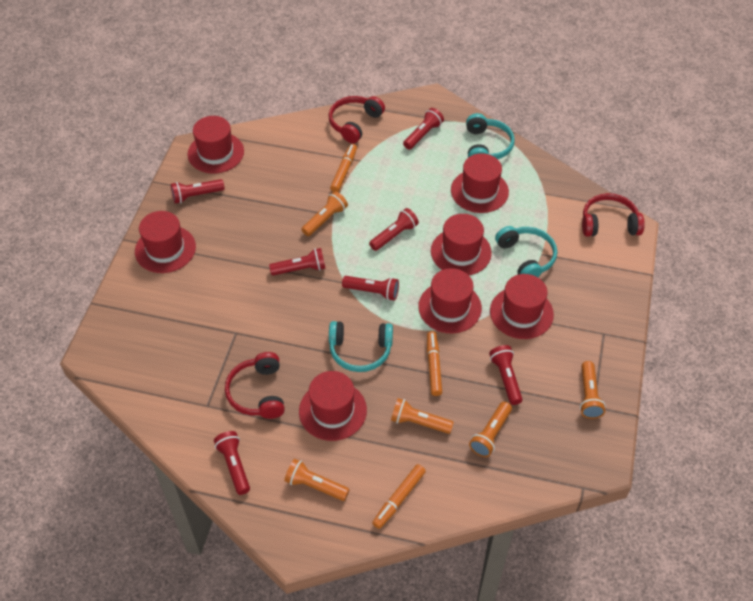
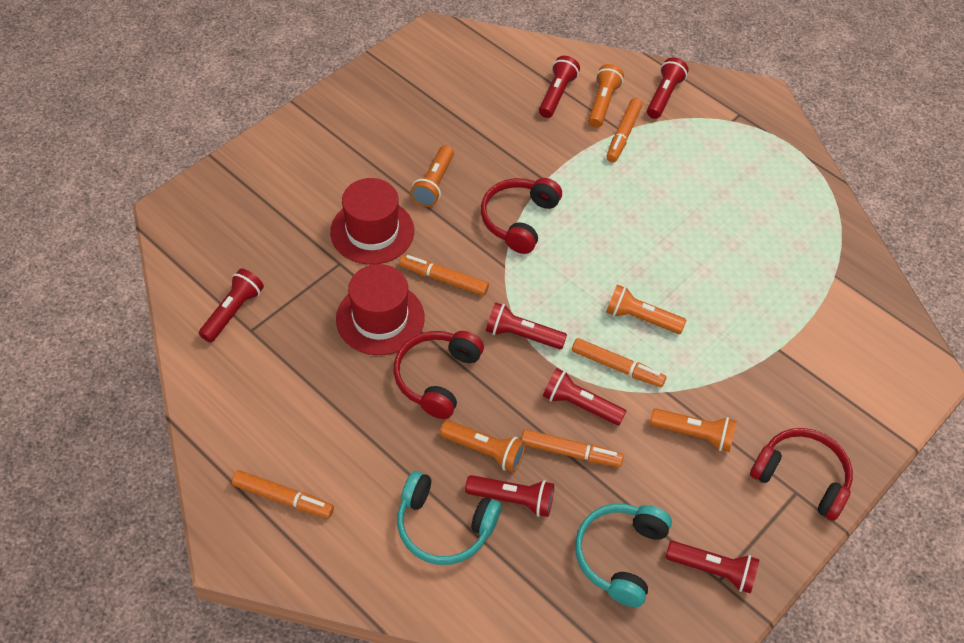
orange marker: 3 -> 5
red hat: 7 -> 2
turquoise headphones: 3 -> 2

